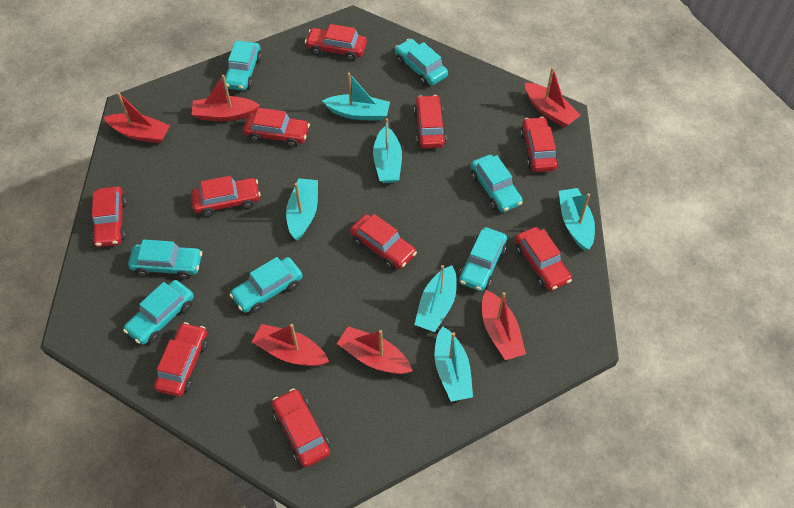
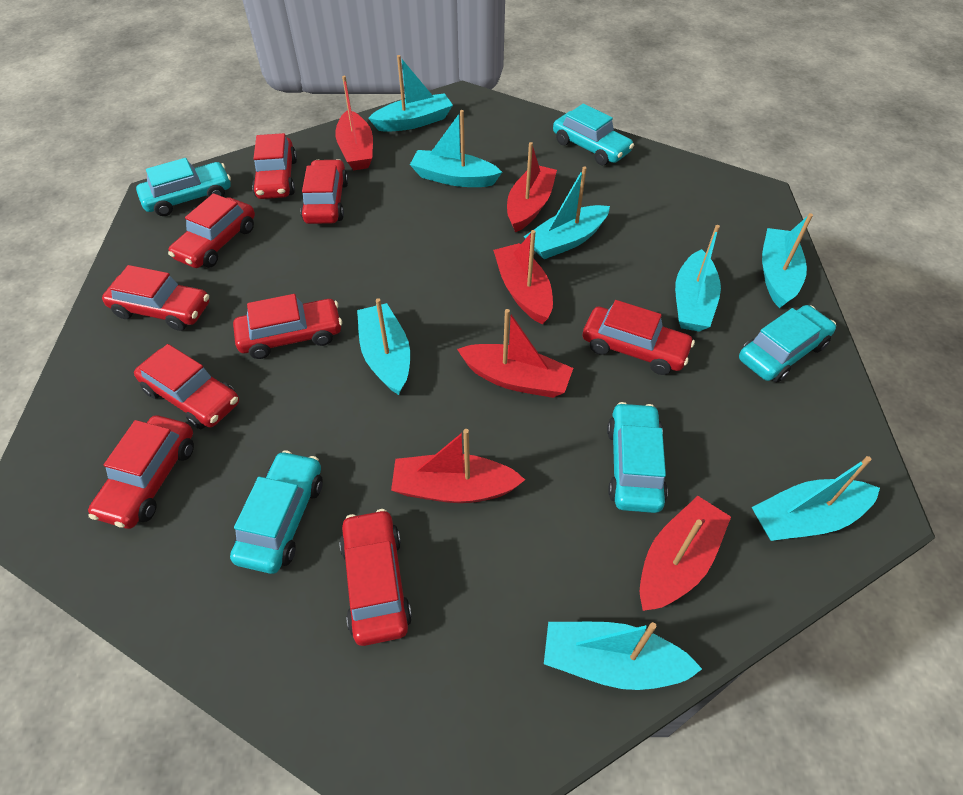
red car: 10 -> 9
turquoise boat: 6 -> 8
turquoise car: 7 -> 5

